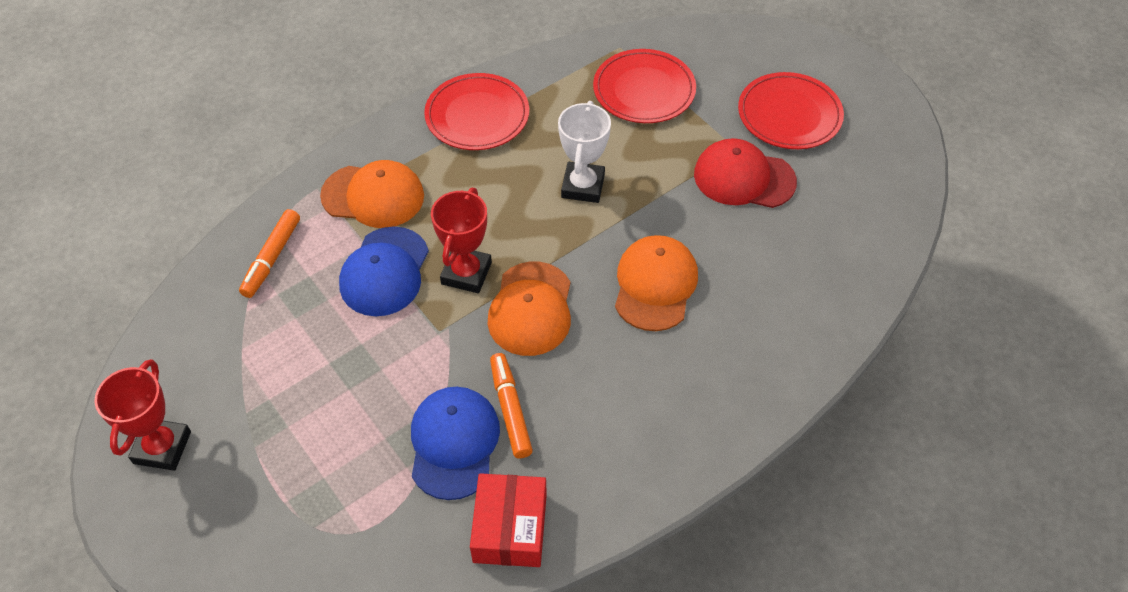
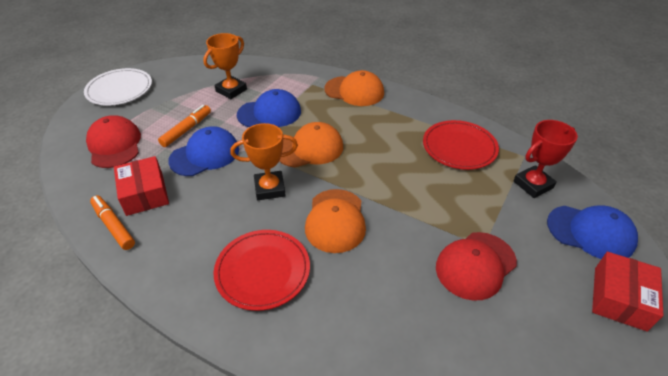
blue cap: 2 -> 3
orange trophy: 0 -> 2
red box: 1 -> 2
red cap: 1 -> 2
red plate: 3 -> 2
red trophy: 2 -> 1
white plate: 0 -> 1
white trophy: 1 -> 0

